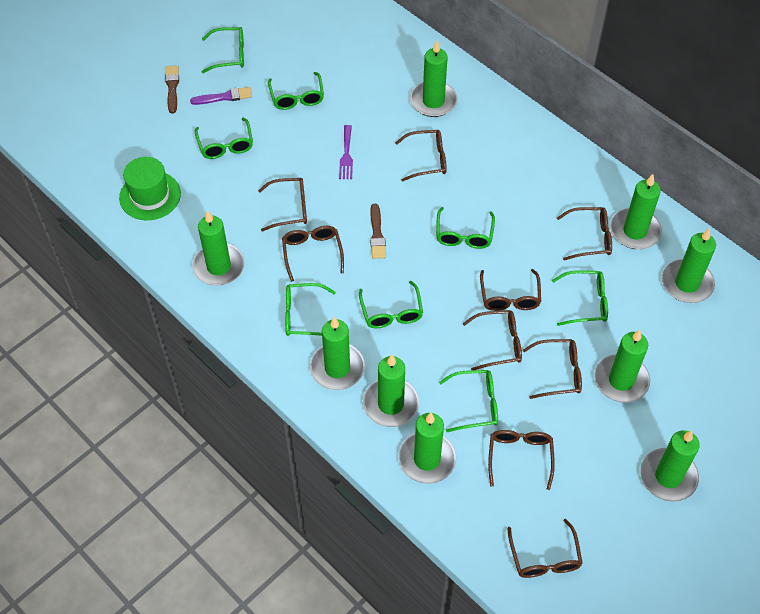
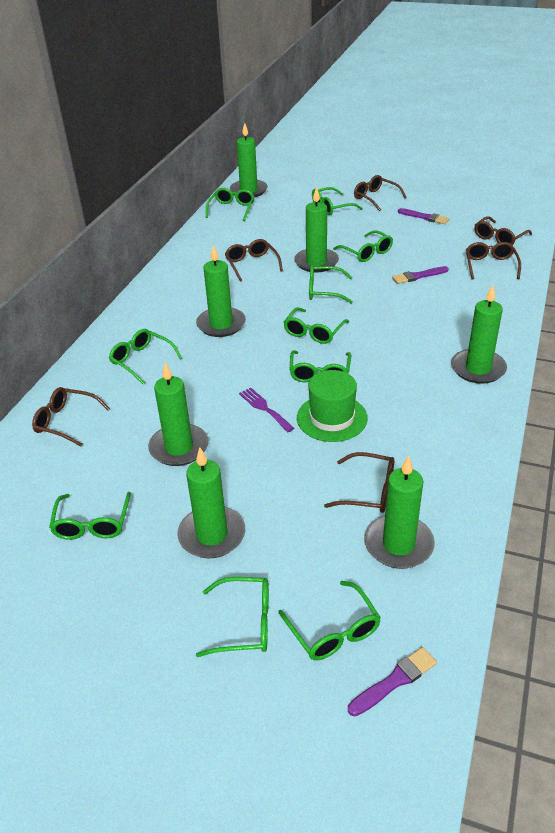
brown brush: 2 -> 0
brown glasses: 9 -> 6
green candle: 9 -> 7
green glasses: 8 -> 10
purple brush: 1 -> 3

